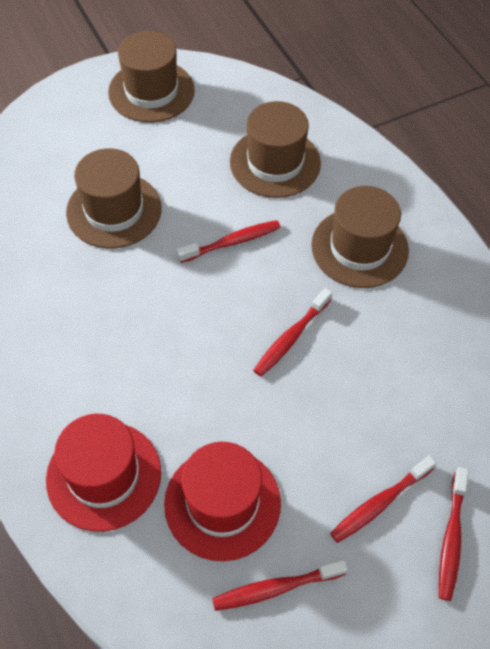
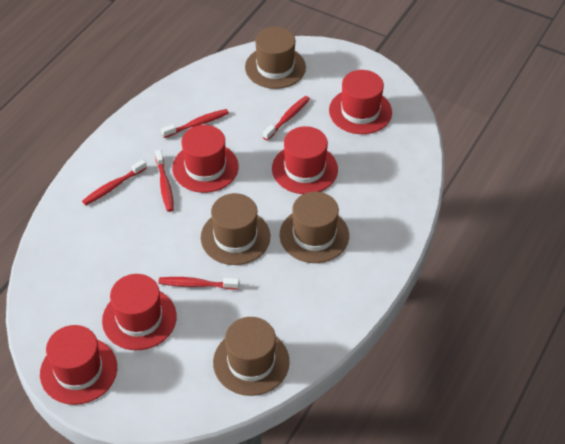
red hat: 2 -> 5

